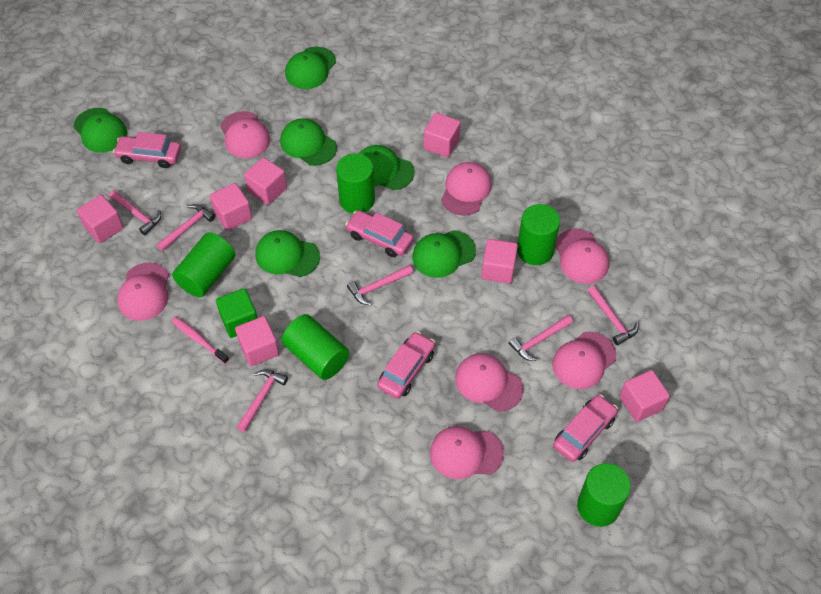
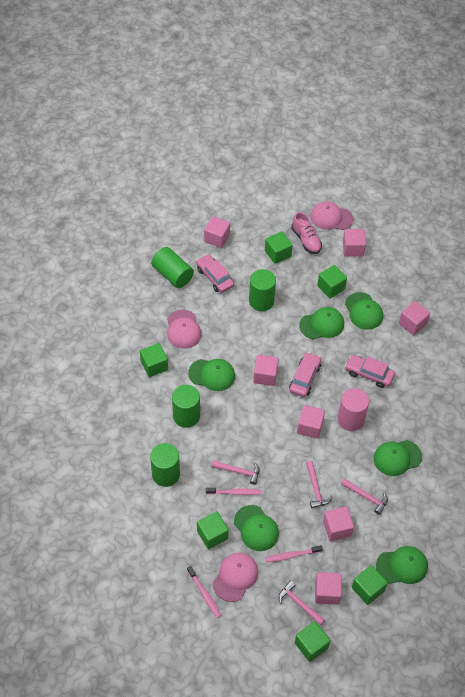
green cube: 1 -> 6
green cylinder: 5 -> 4
pink cap: 7 -> 3
pink car: 4 -> 3
pink cylinder: 0 -> 1
pink hammer: 6 -> 4
pink shoe: 0 -> 1
pink toothbrush: 1 -> 3

